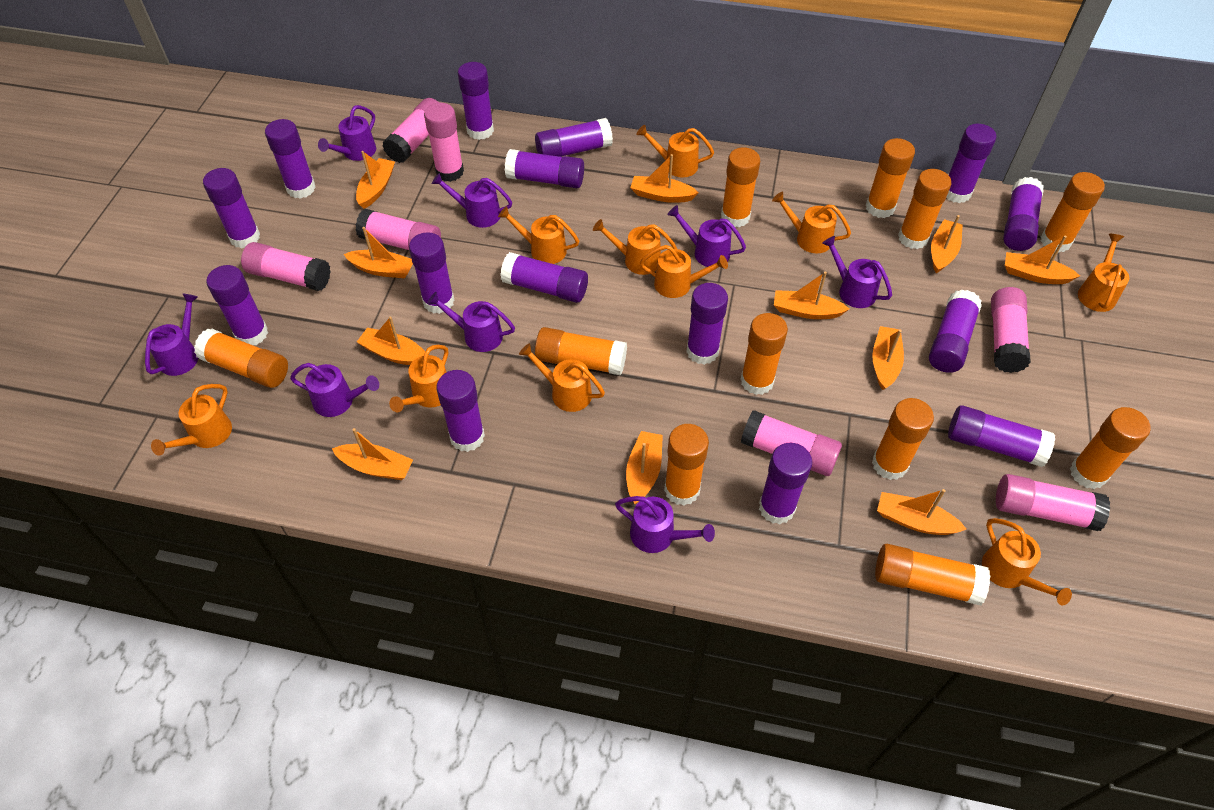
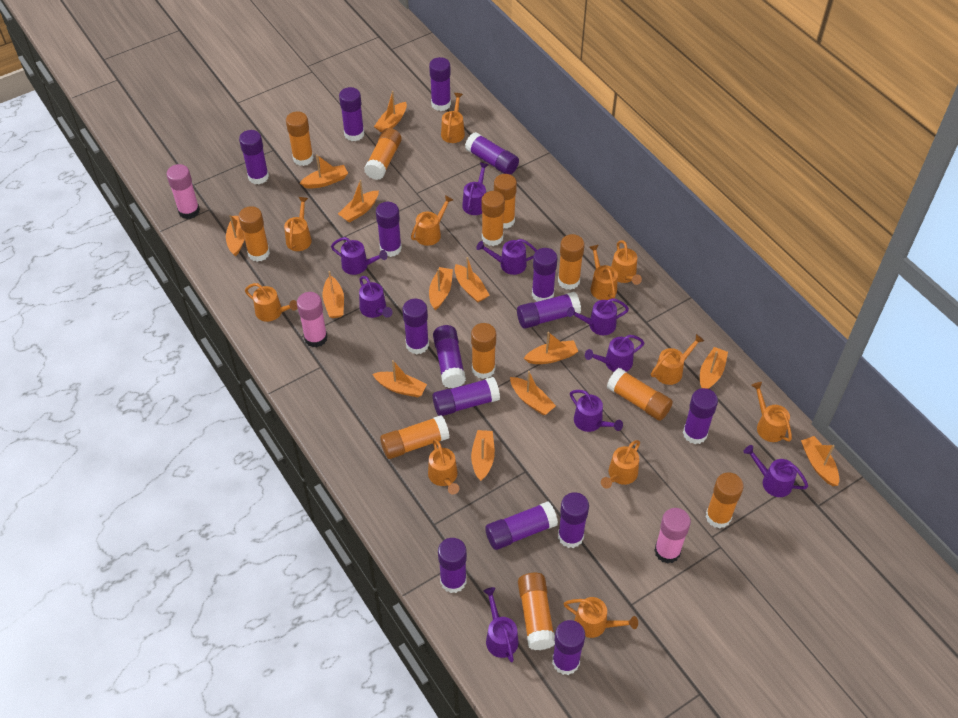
orange boat: 11 -> 13
orange watering can: 10 -> 11
pink glue stick: 7 -> 3
purple watering can: 8 -> 9

